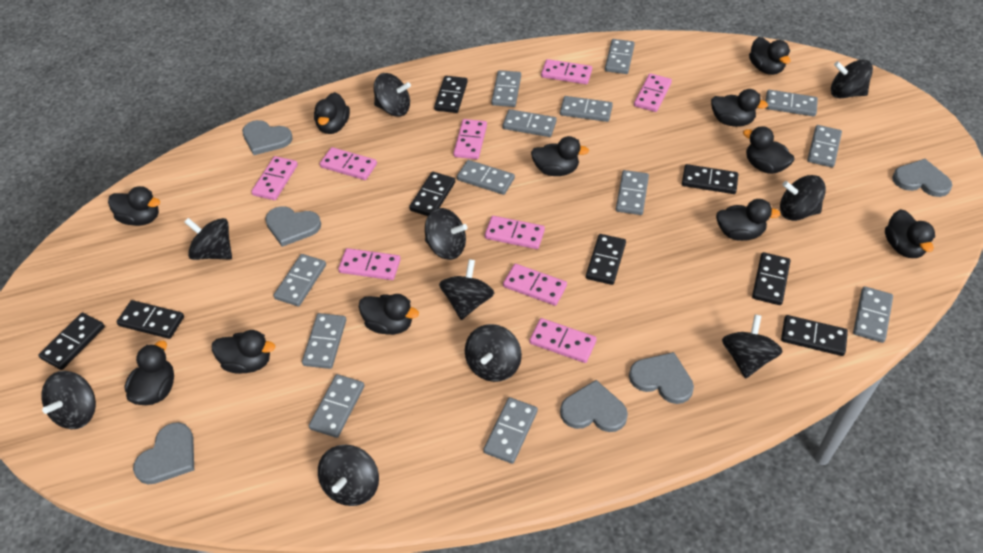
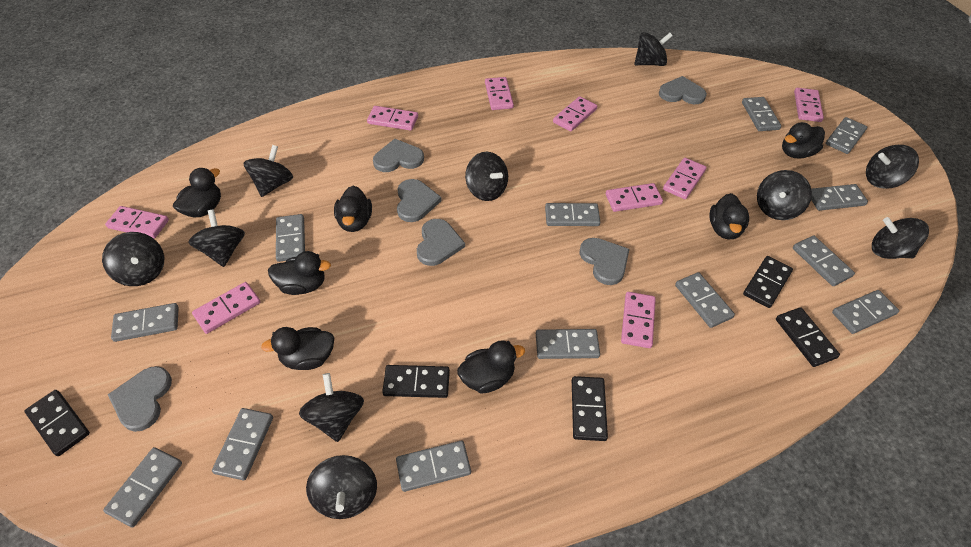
black domino: 8 -> 5
black duck: 11 -> 7

